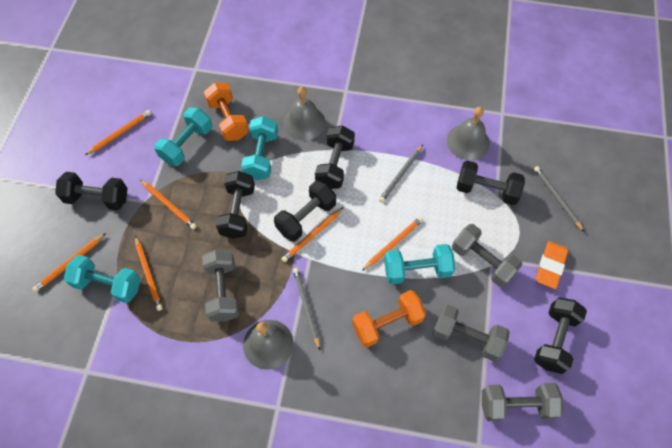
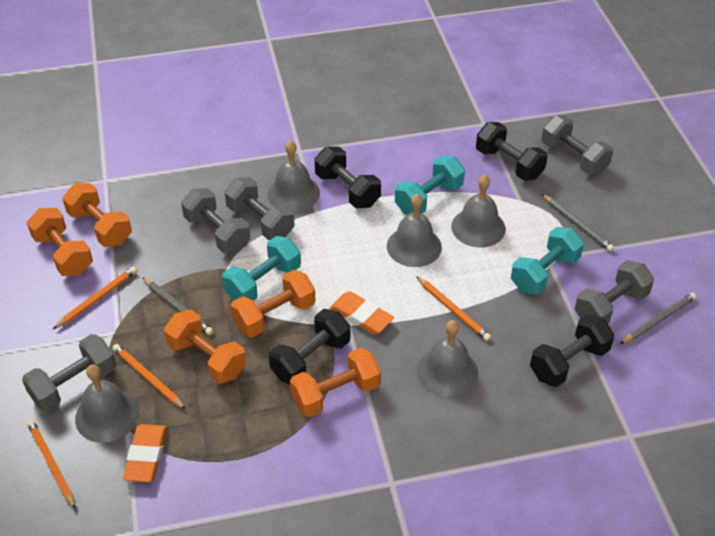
black dumbbell: 6 -> 4
grey bell: 3 -> 5
grey dumbbell: 4 -> 5
orange dumbbell: 2 -> 5
orange eraser: 1 -> 2
orange pencil: 6 -> 4
turquoise dumbbell: 4 -> 3

